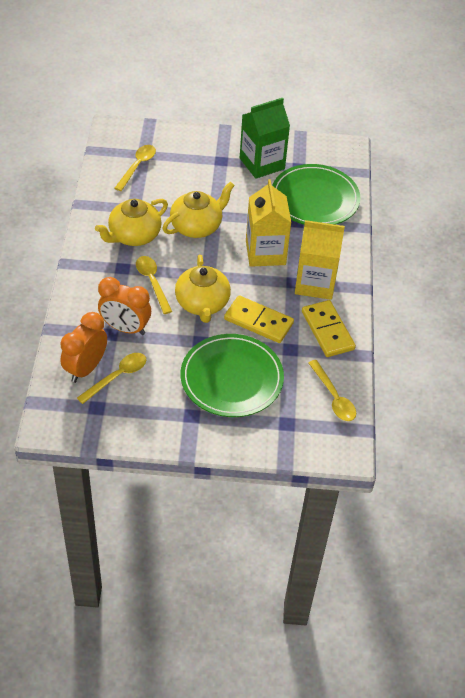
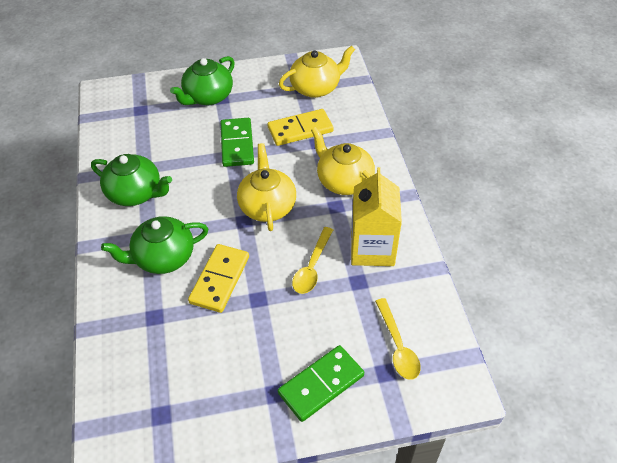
green carton: 1 -> 0
green domino: 0 -> 2
green plate: 2 -> 0
green teapot: 0 -> 3
orange clock: 2 -> 0
yellow carton: 2 -> 1
yellow spoon: 4 -> 2

